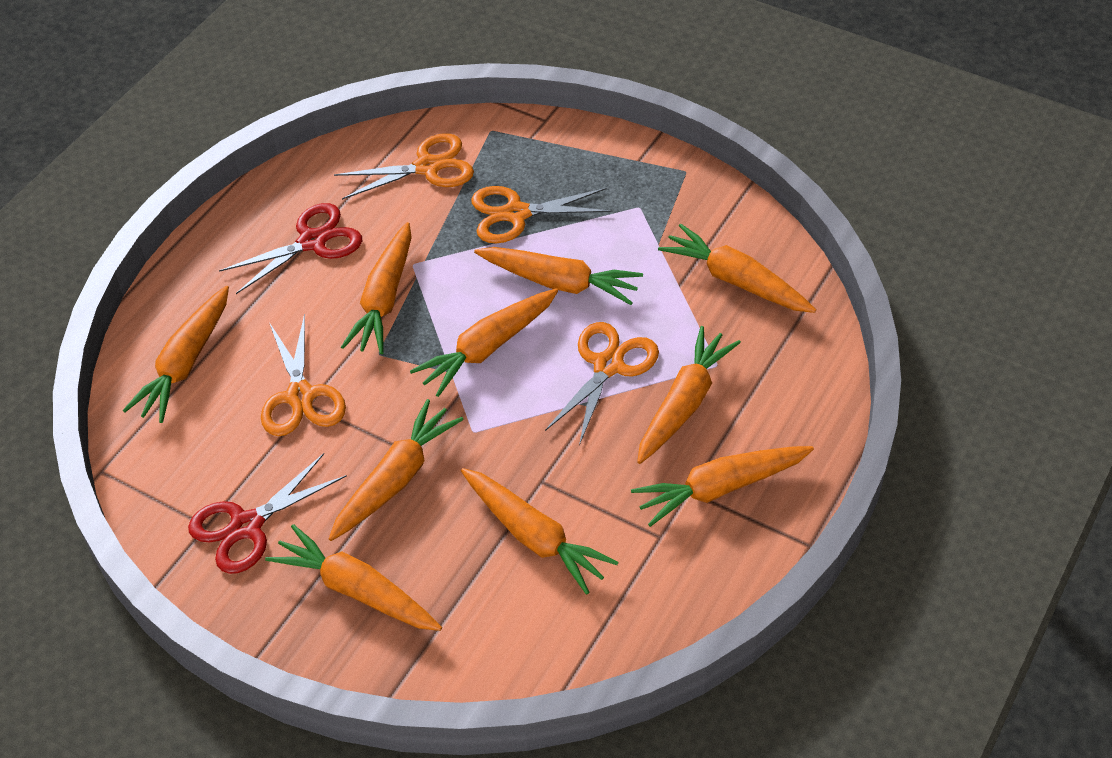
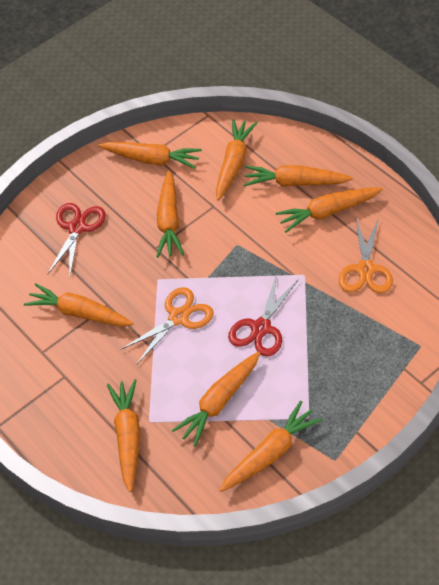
orange carrot: 10 -> 9
orange scissors: 4 -> 2

